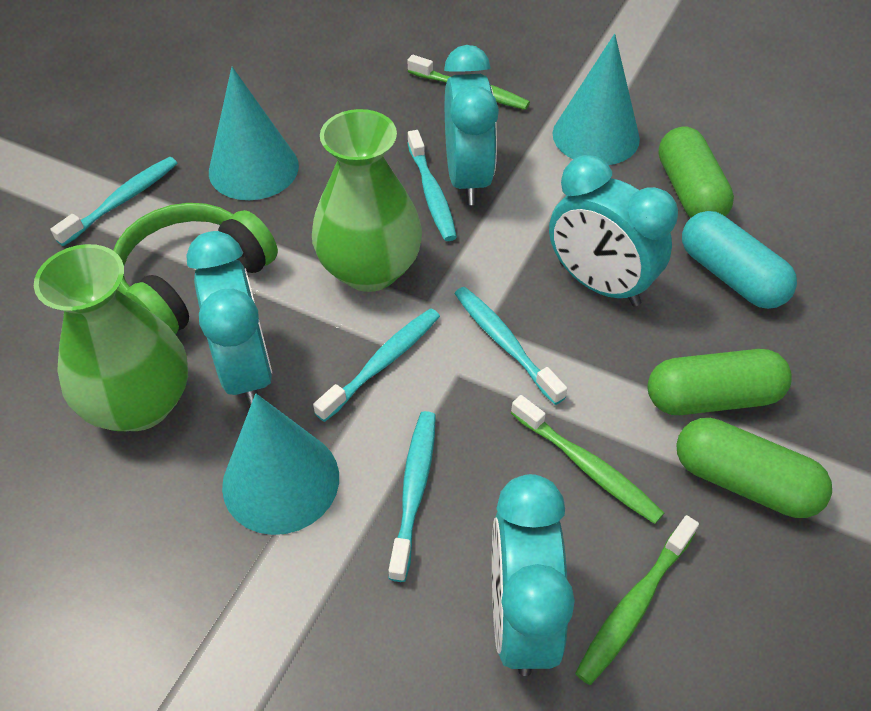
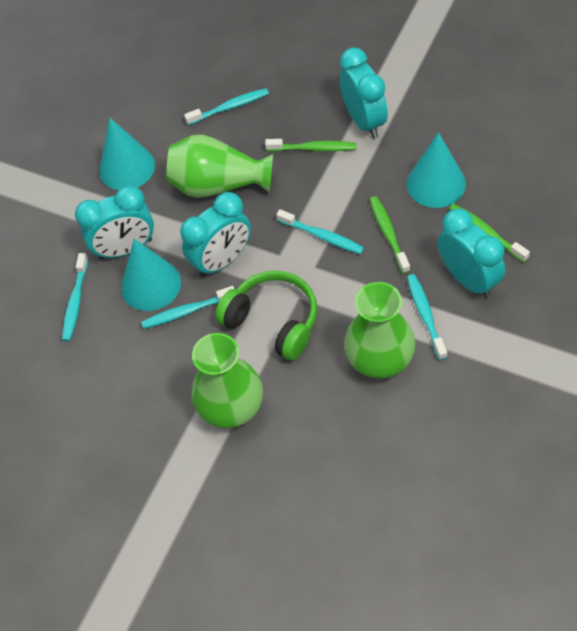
green capsule: 3 -> 0
green vase: 2 -> 3
turquoise capsule: 1 -> 0

